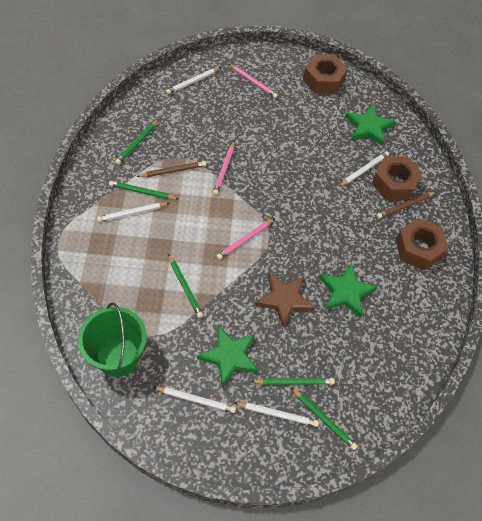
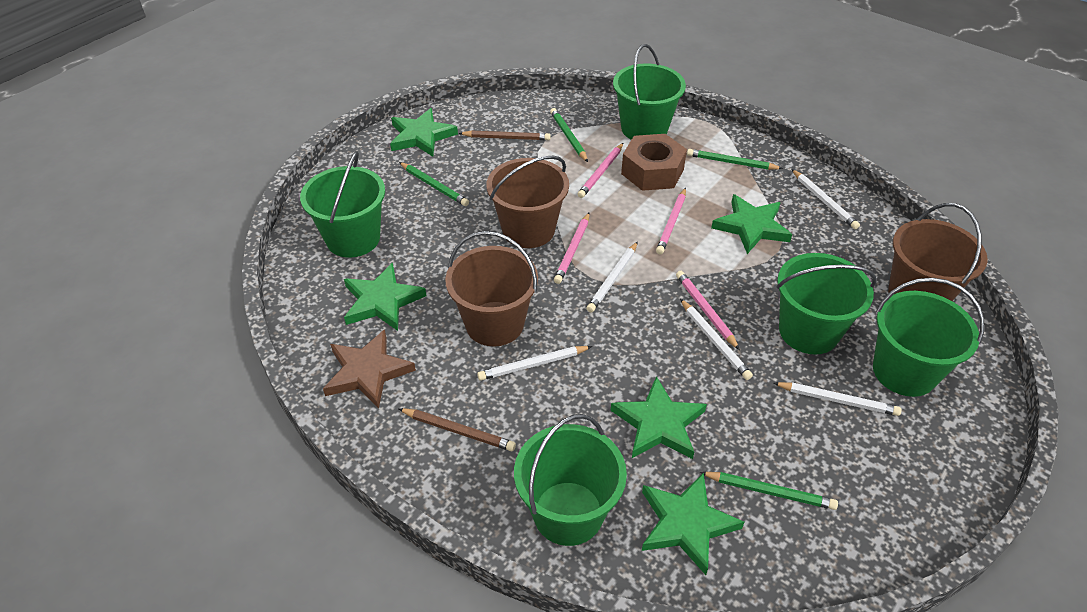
brown bucket: 0 -> 3
brown nut: 3 -> 1
green bucket: 1 -> 5
green pencil: 5 -> 4
green star: 3 -> 5
pink pencil: 3 -> 4

